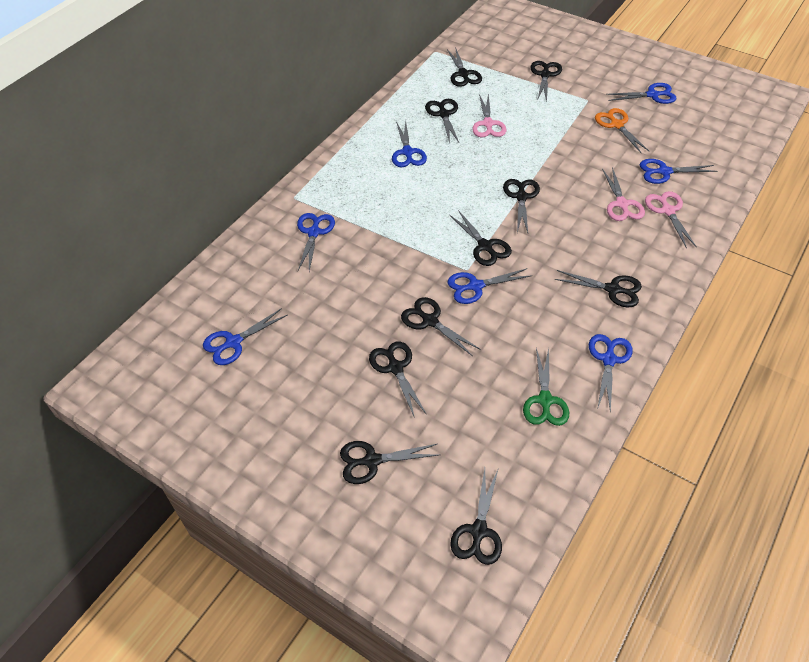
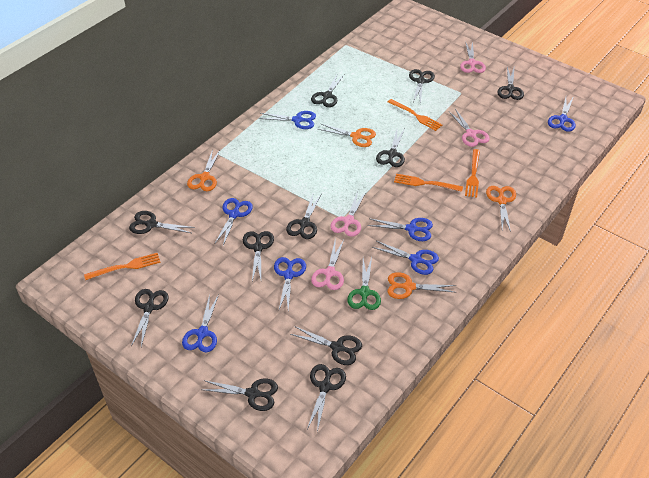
black scissors: 10 -> 11
orange fork: 0 -> 4
orange scissors: 1 -> 4
pink scissors: 3 -> 4

